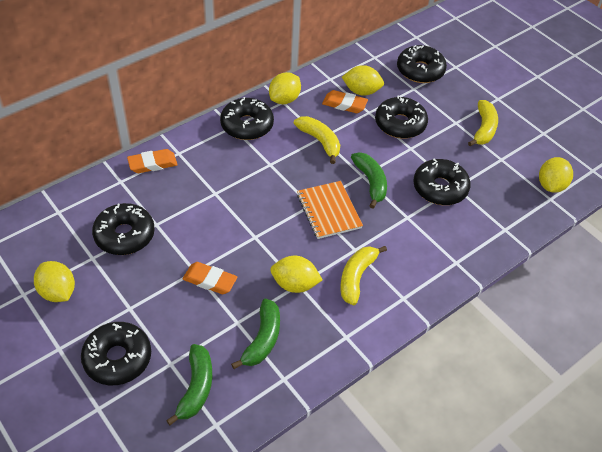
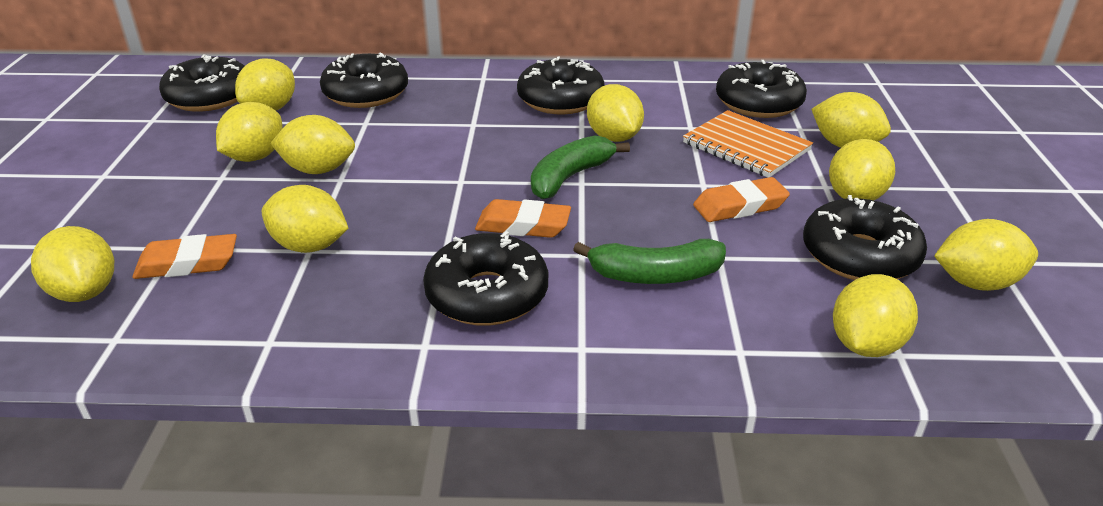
green banana: 3 -> 2
yellow banana: 3 -> 0
yellow lemon: 5 -> 10

